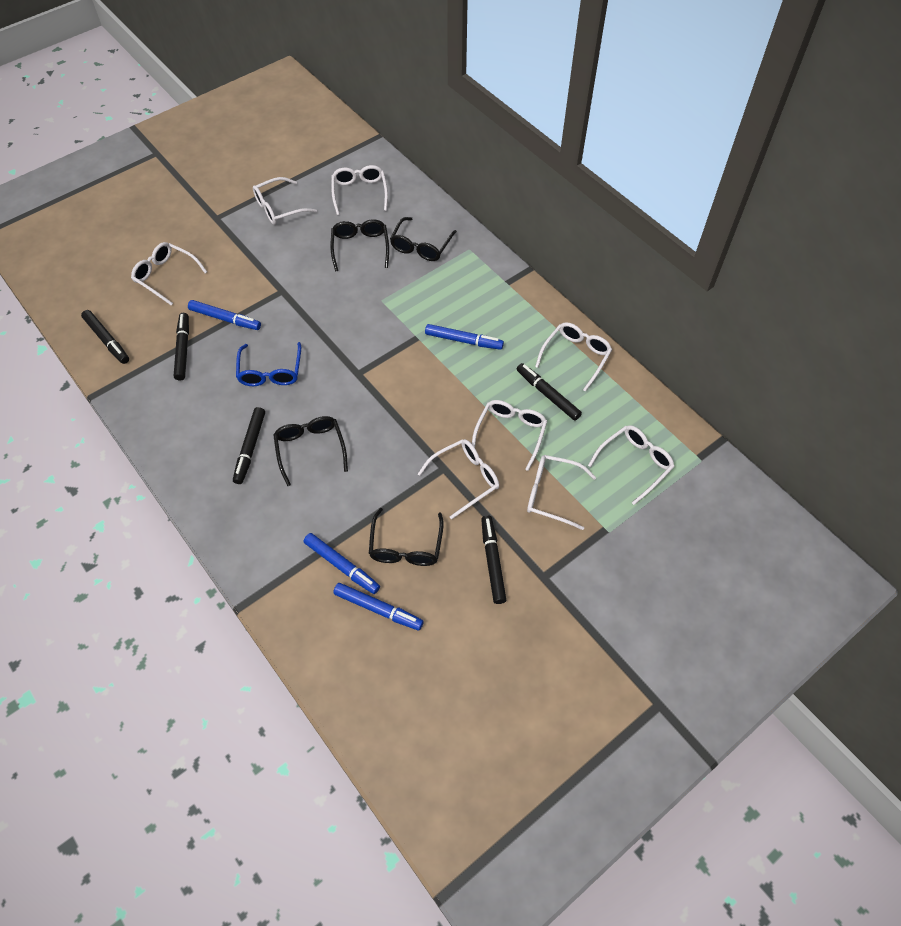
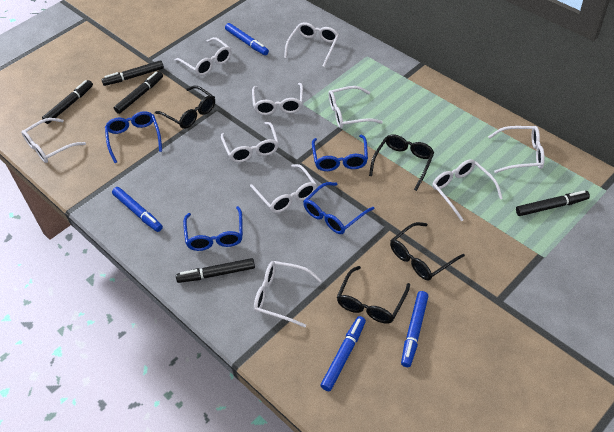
blue glasses: 1 -> 4
white glasses: 8 -> 10

